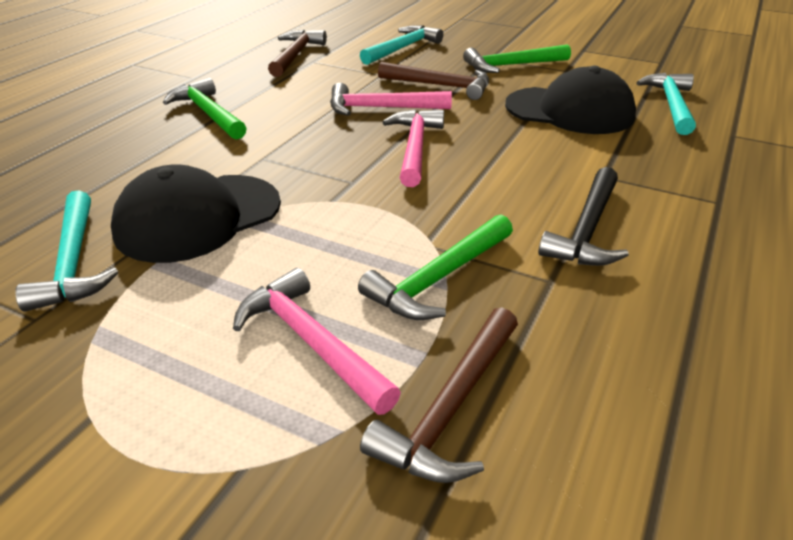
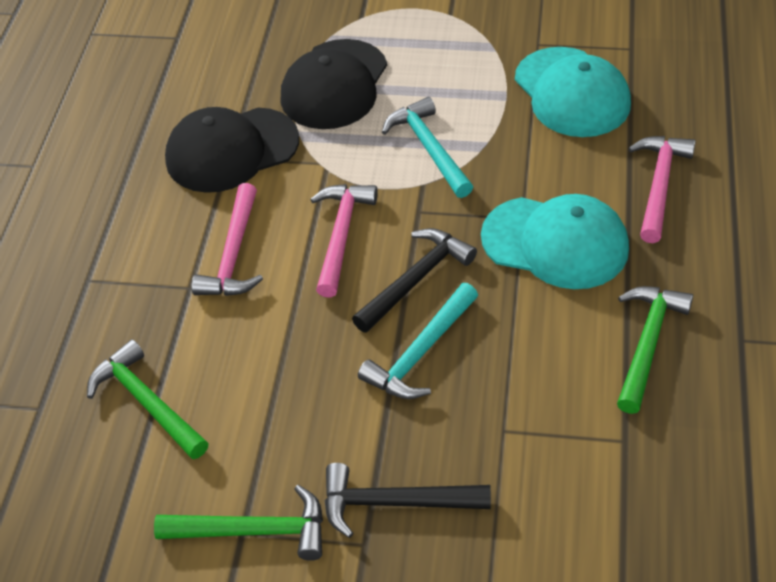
black hammer: 1 -> 2
brown hammer: 3 -> 0
turquoise cap: 0 -> 2
turquoise hammer: 3 -> 2

